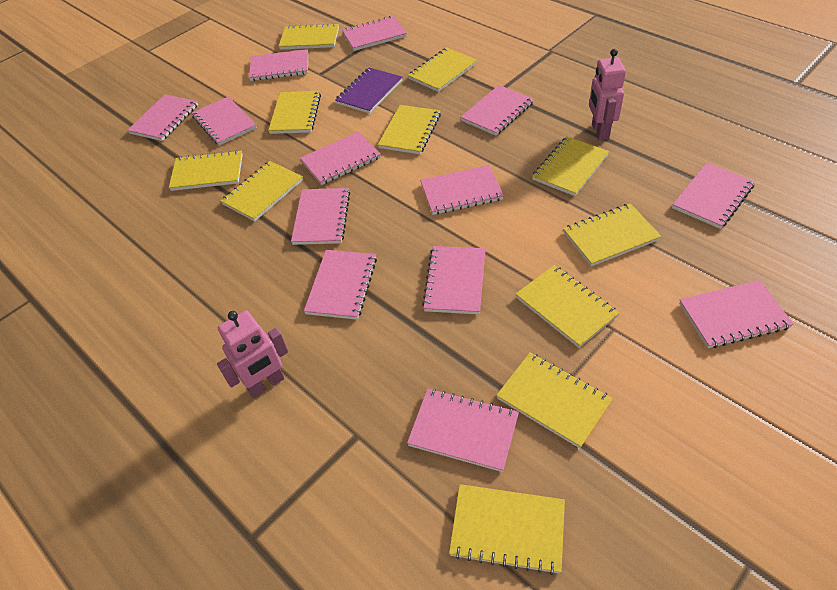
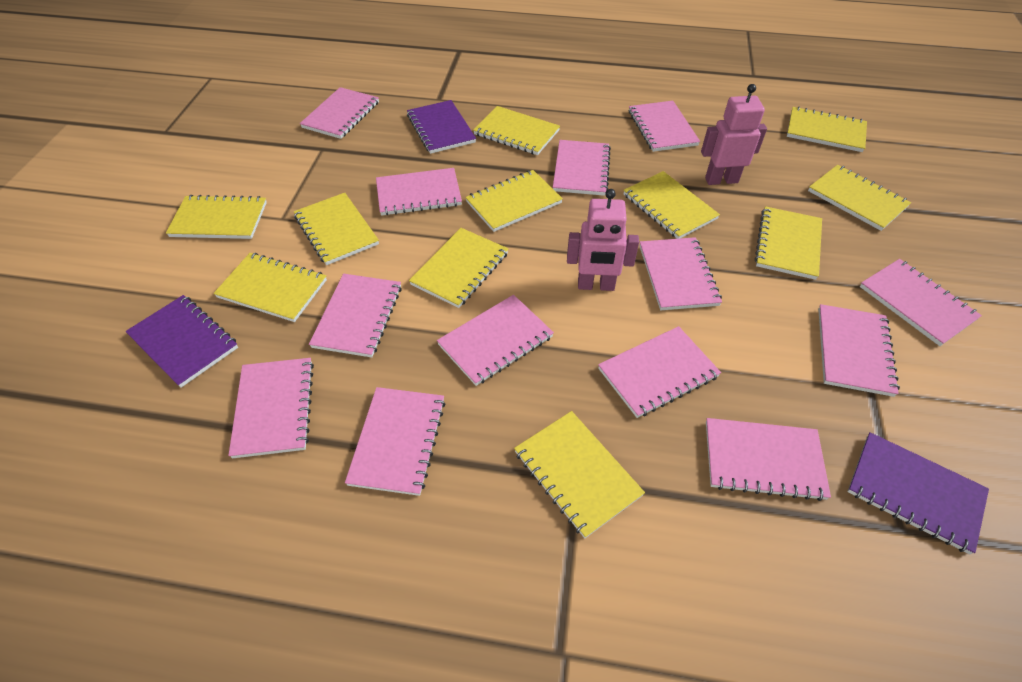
purple notebook: 1 -> 3

